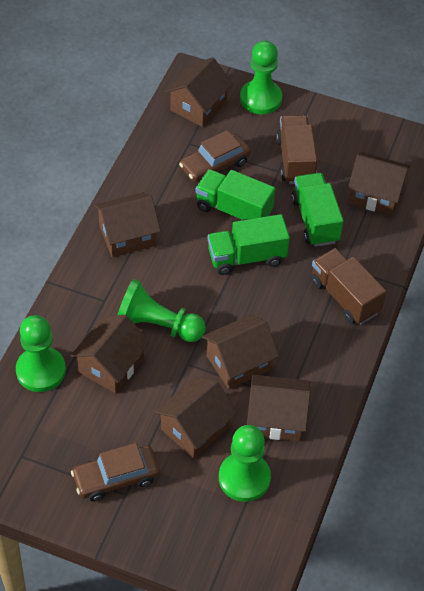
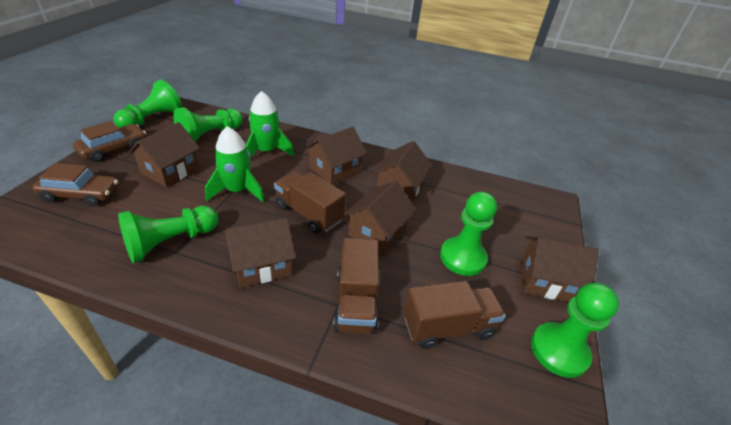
brown house: 7 -> 6
brown truck: 2 -> 3
green pawn: 4 -> 5
green rocket: 0 -> 2
green truck: 3 -> 0

